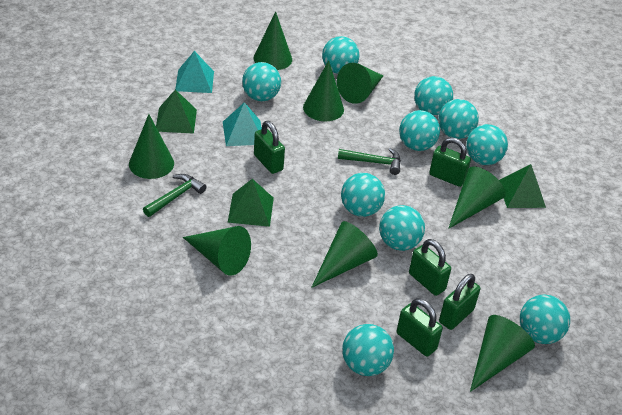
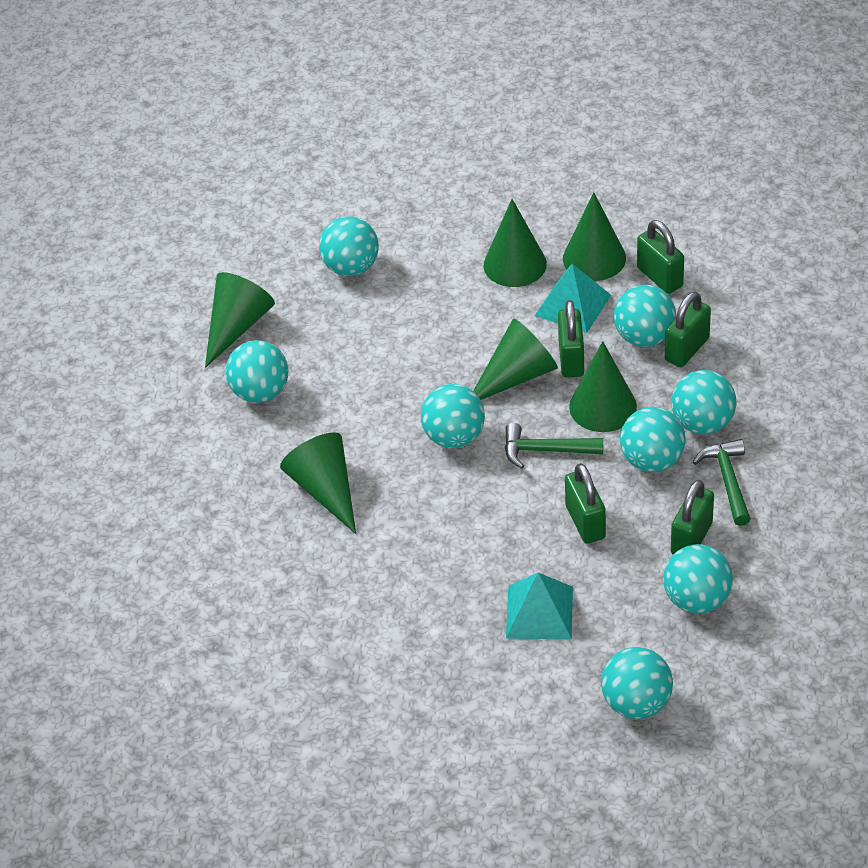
green cone: 8 -> 6
green pyramid: 3 -> 0
turquoise ball: 10 -> 8

